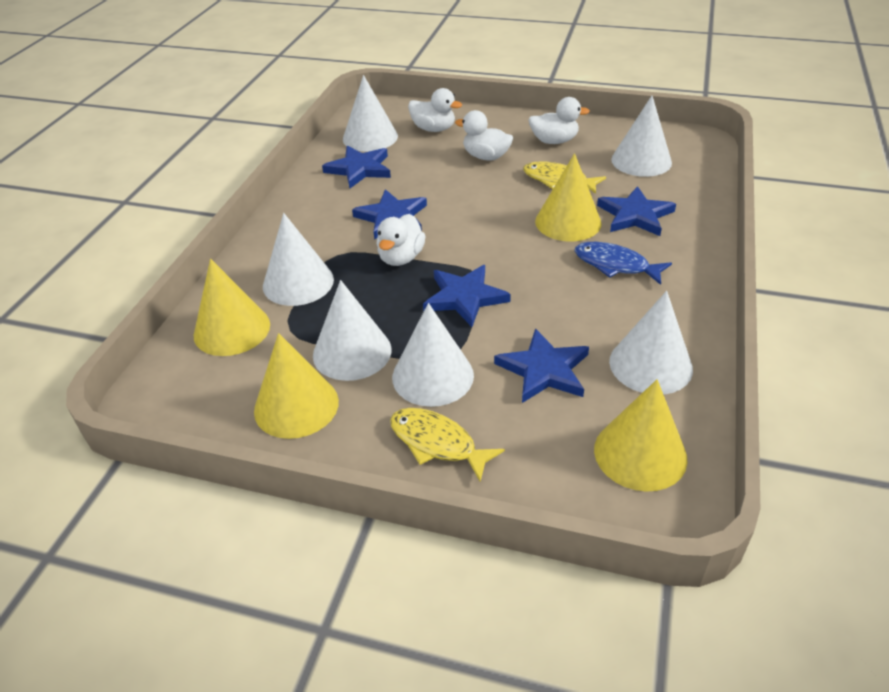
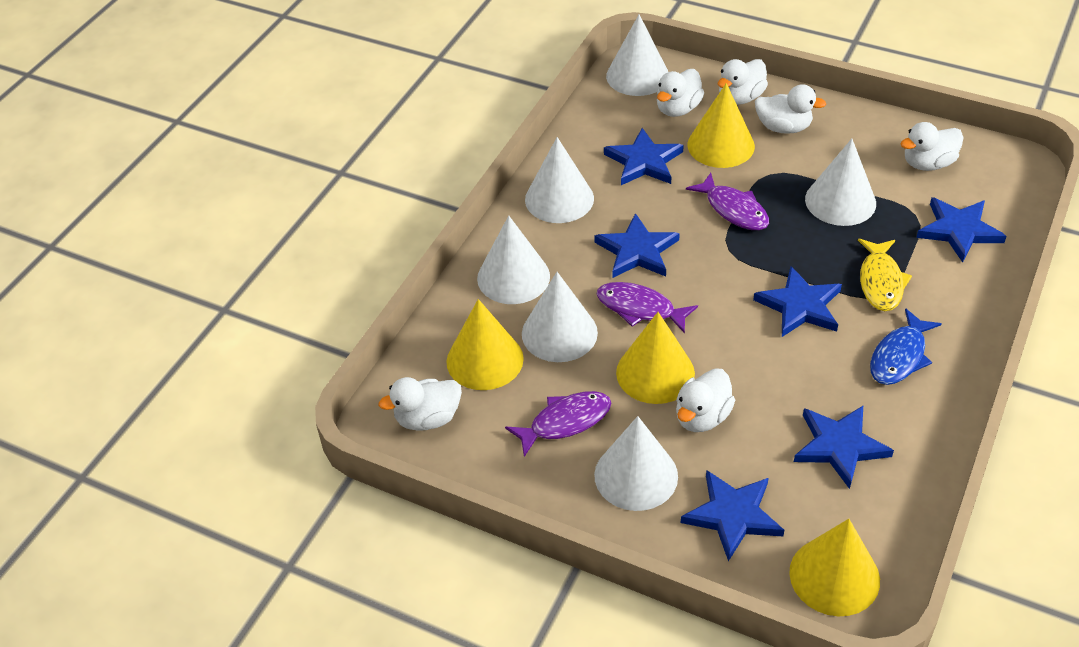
blue star: 5 -> 6
purple fish: 0 -> 3
white duck: 4 -> 6
yellow fish: 2 -> 1

